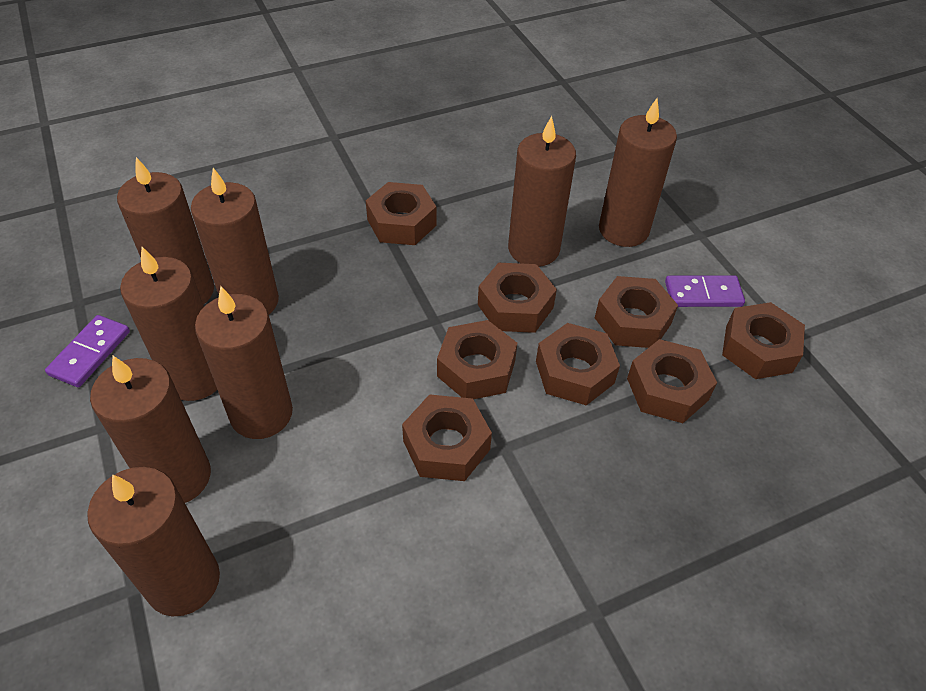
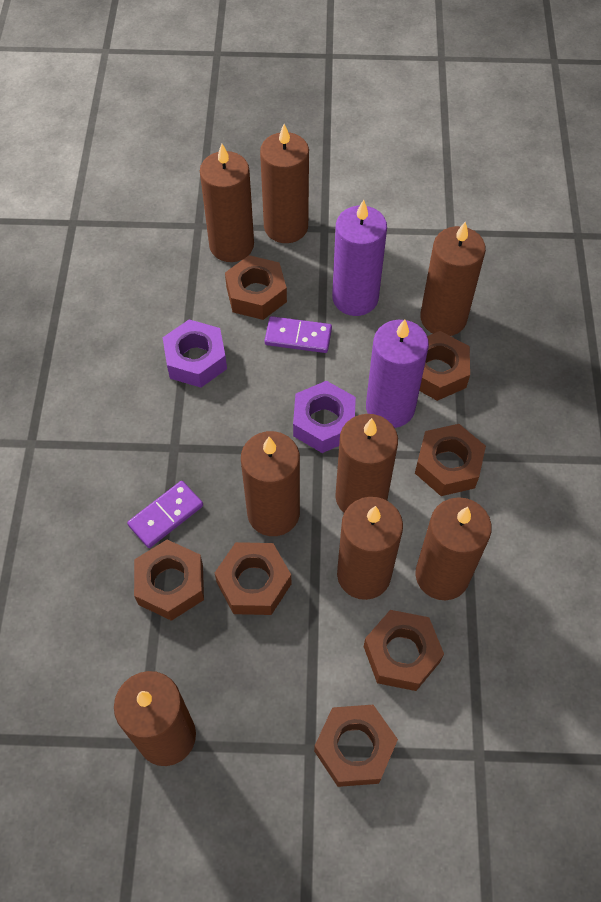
brown nut: 8 -> 7
purple candle: 0 -> 2
purple nut: 0 -> 2

